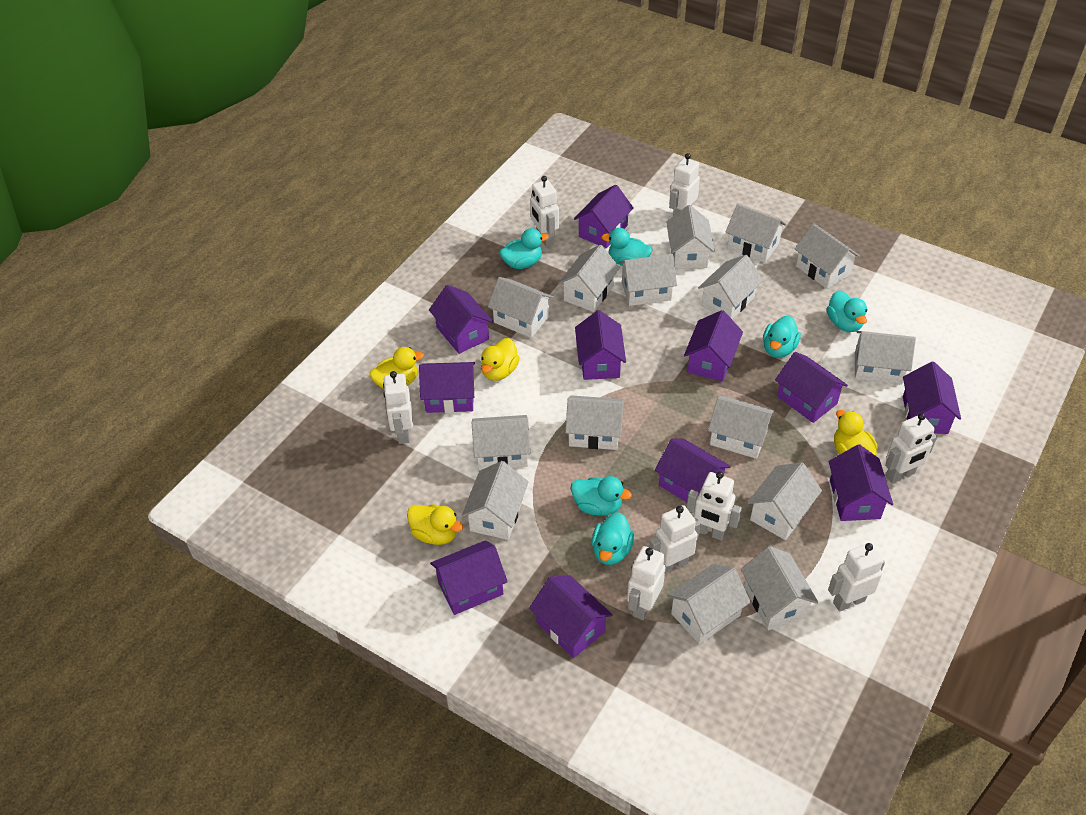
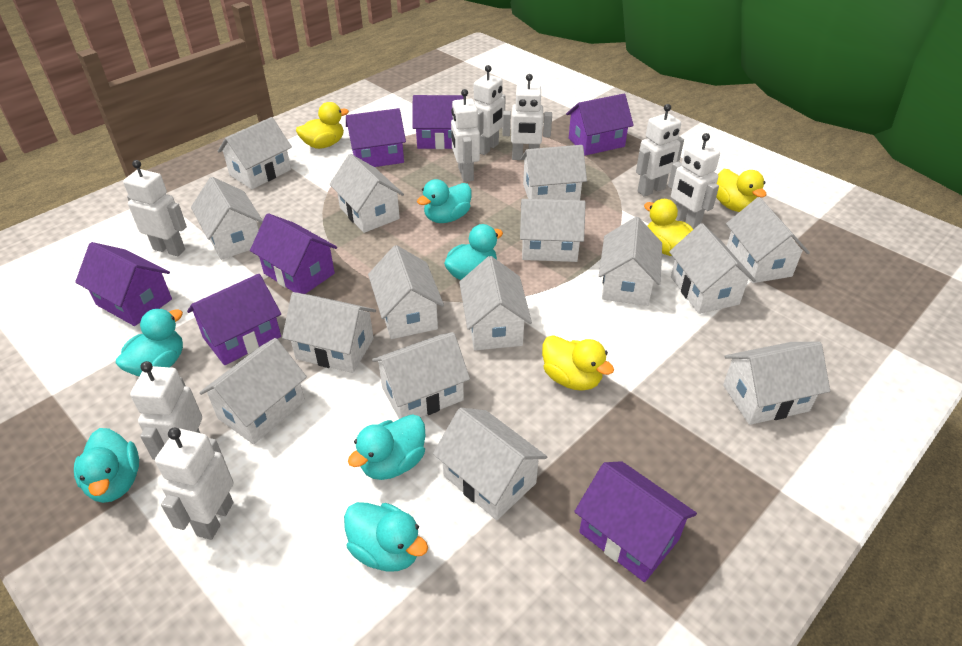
purple house: 11 -> 7

